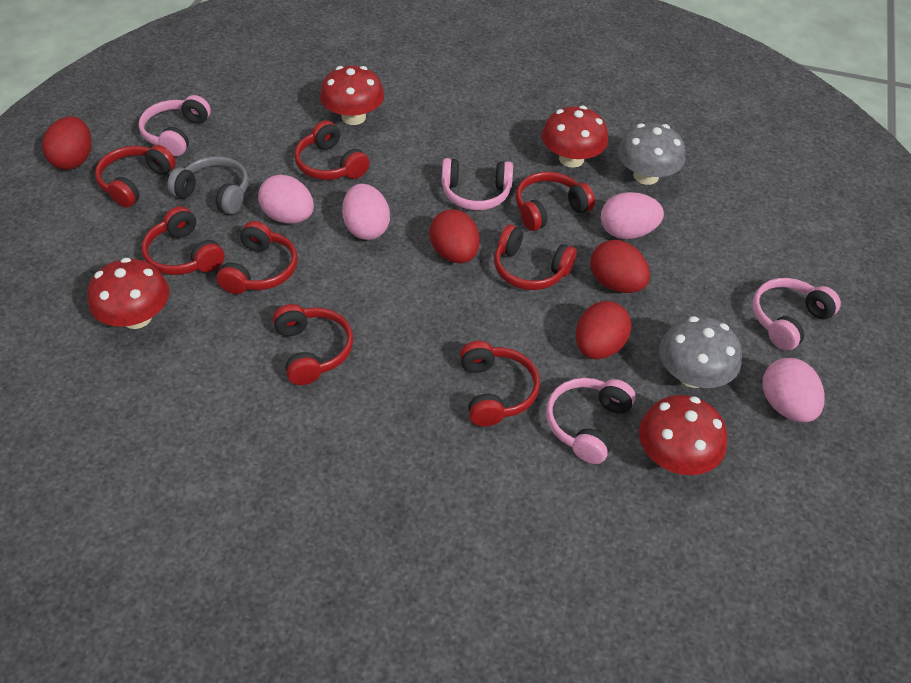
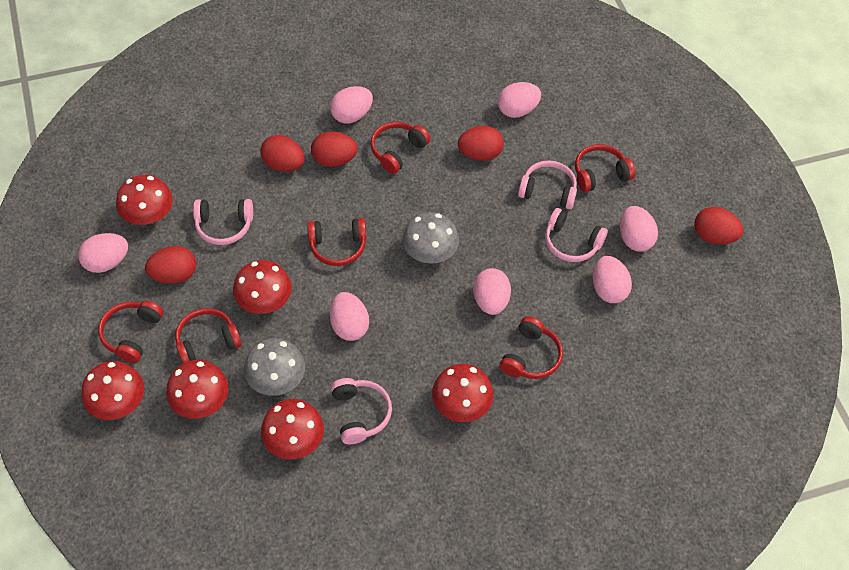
grey headphones: 1 -> 0
pink egg: 4 -> 7
red egg: 4 -> 5
red headphones: 8 -> 6
red mushroom: 4 -> 6

